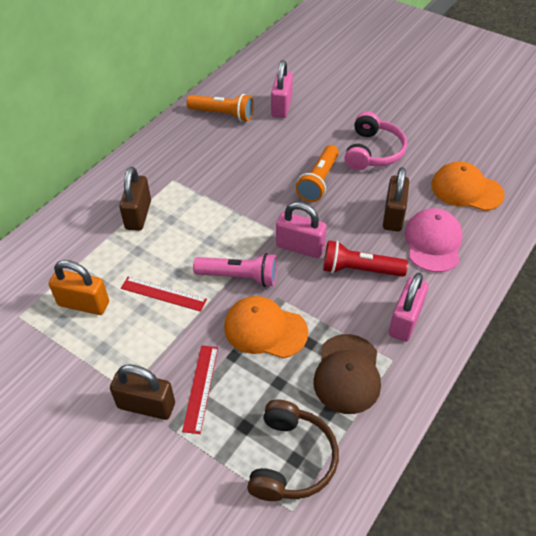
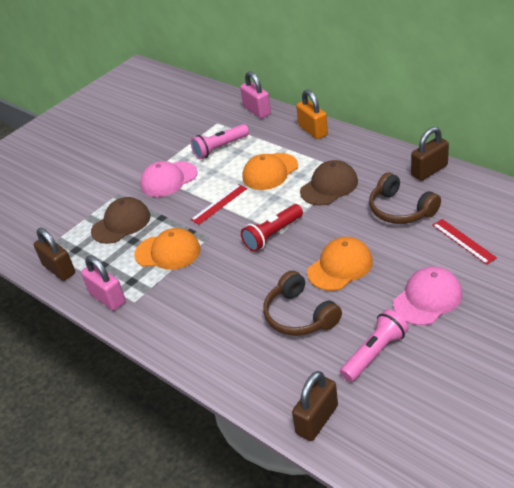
brown cap: 1 -> 2
brown headphones: 1 -> 2
orange cap: 2 -> 3
orange flashlight: 2 -> 0
pink cap: 1 -> 2
pink flashlight: 1 -> 2
pink headphones: 1 -> 0
pink padlock: 3 -> 2

